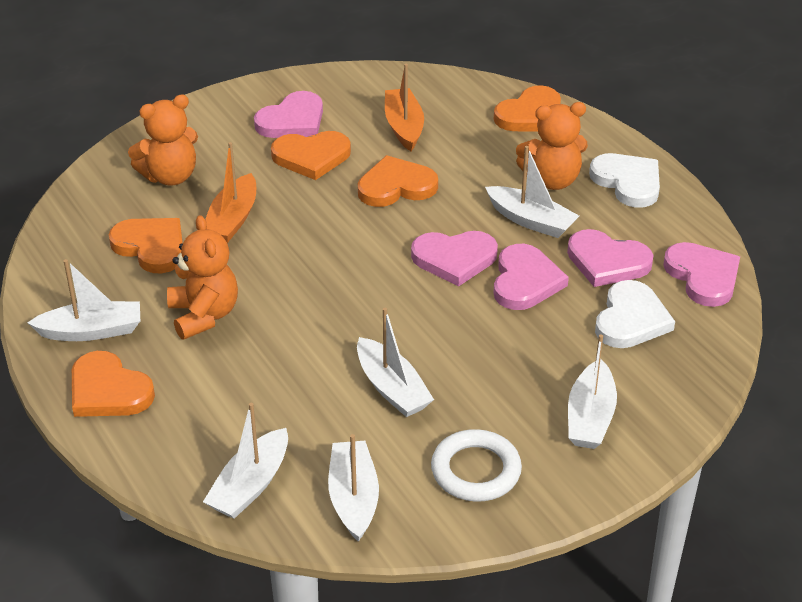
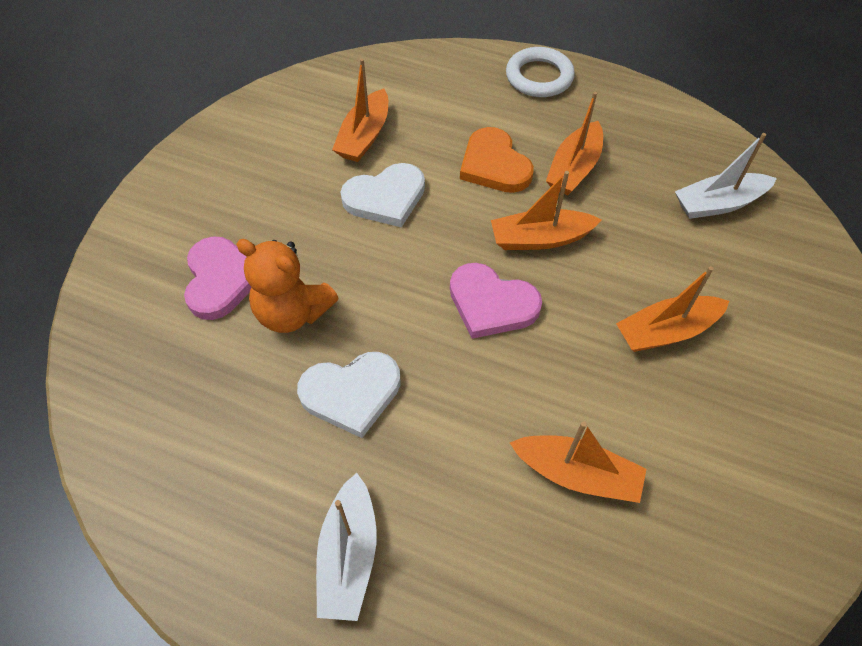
orange boat: 2 -> 5
orange heart: 5 -> 1
orange teddy bear: 3 -> 1
pink heart: 5 -> 2
white boat: 6 -> 2

